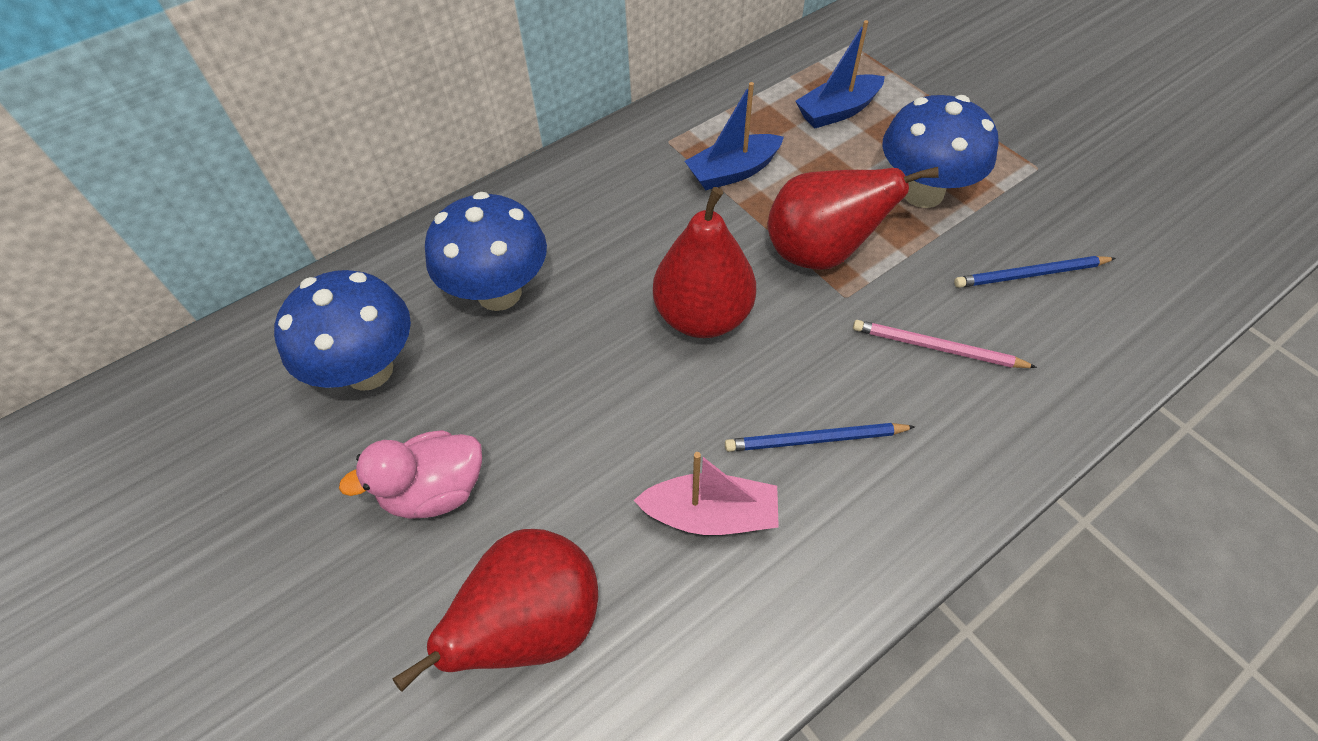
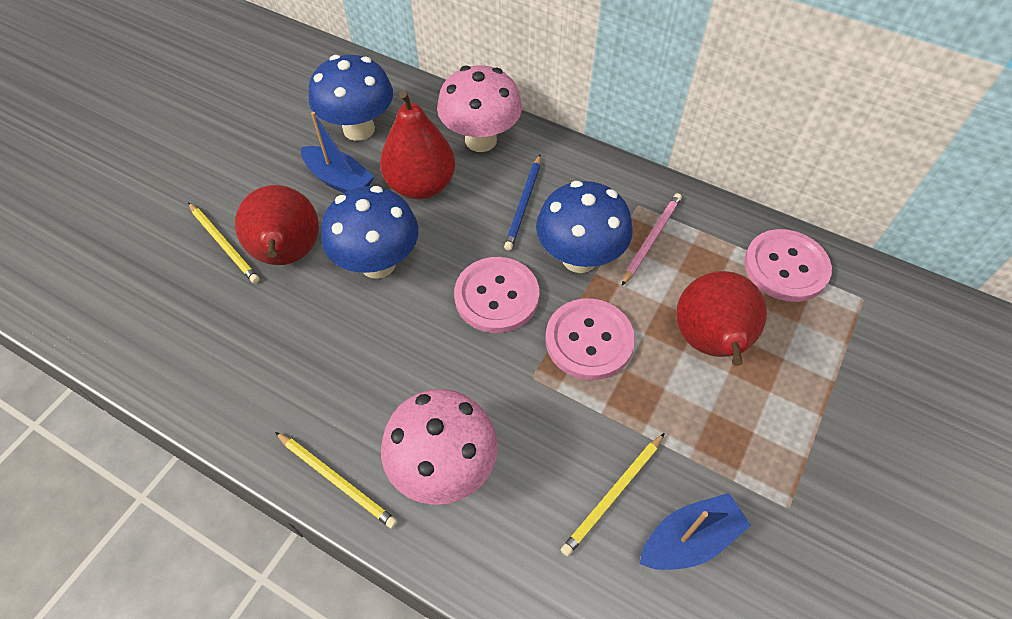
blue pencil: 2 -> 1
pink boat: 1 -> 0
pink button: 0 -> 3
pink duck: 1 -> 0
pink mushroom: 0 -> 2
yellow pencil: 0 -> 3

